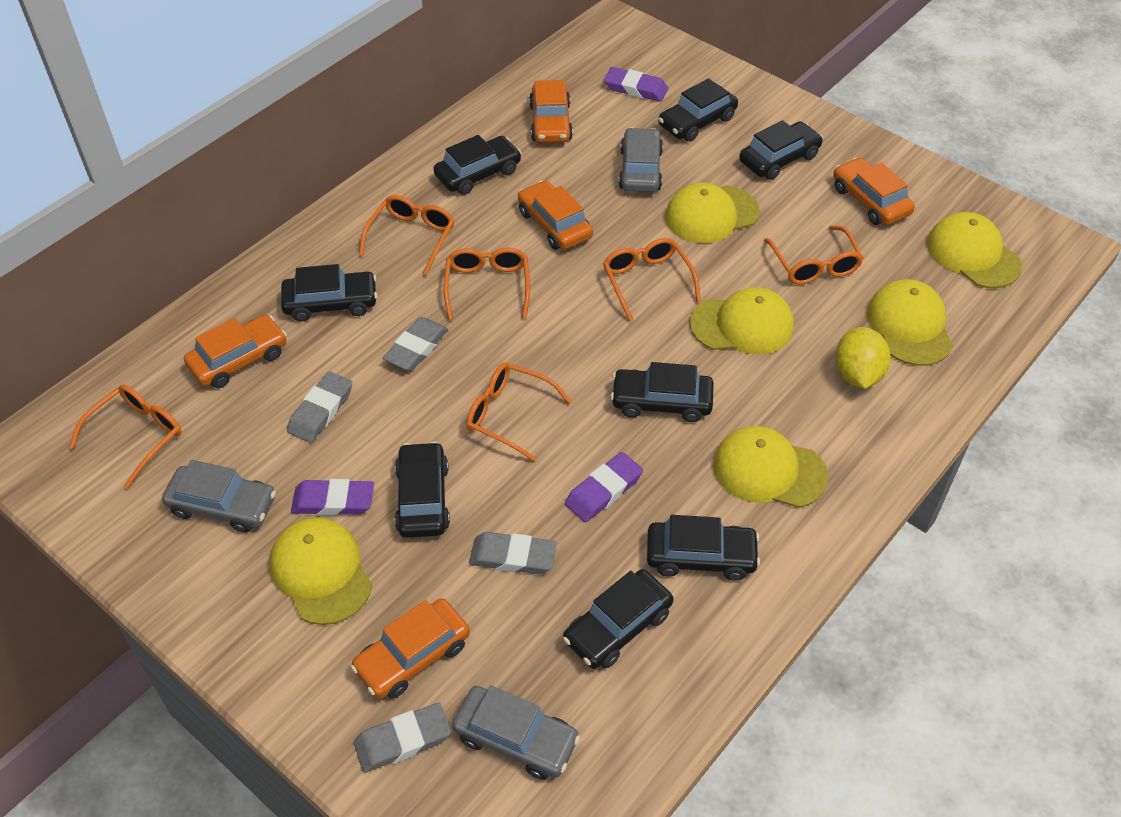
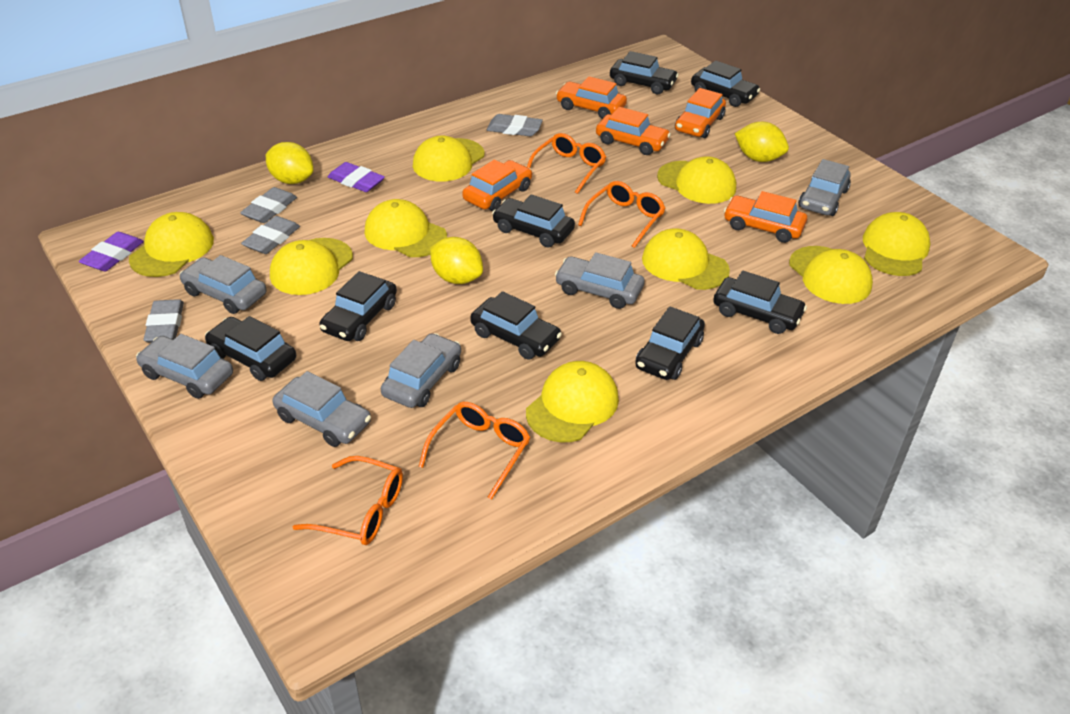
grey car: 3 -> 6
orange glasses: 6 -> 4
purple eraser: 3 -> 2
yellow cap: 6 -> 9
yellow lemon: 1 -> 3

